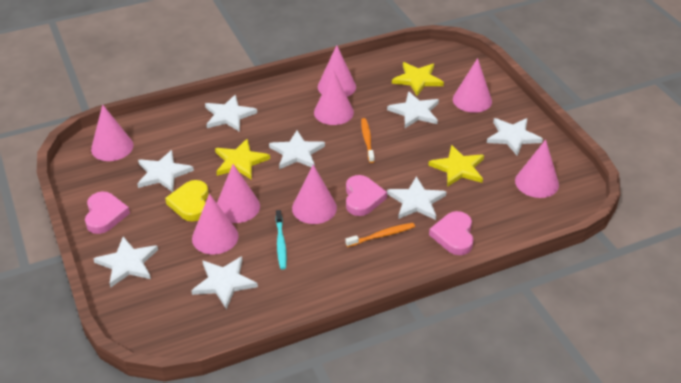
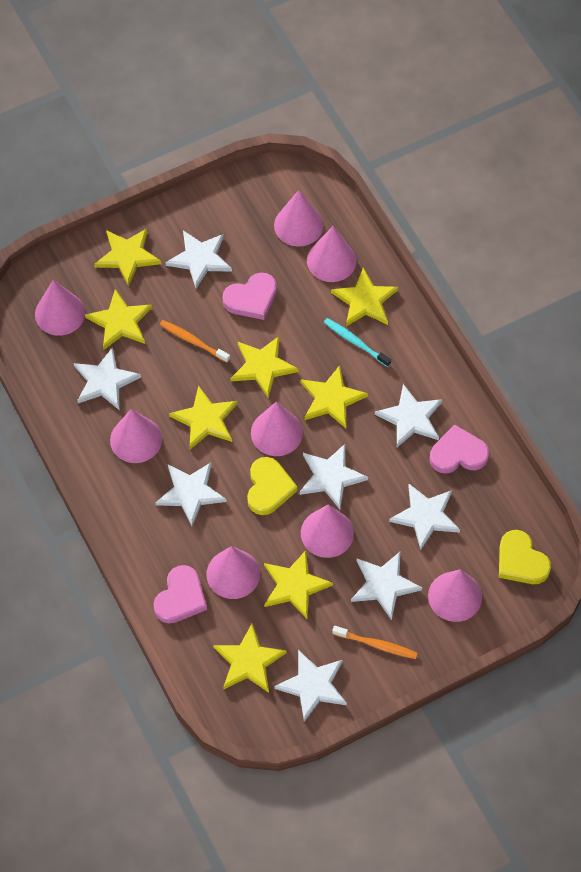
yellow heart: 1 -> 2
yellow star: 3 -> 8

